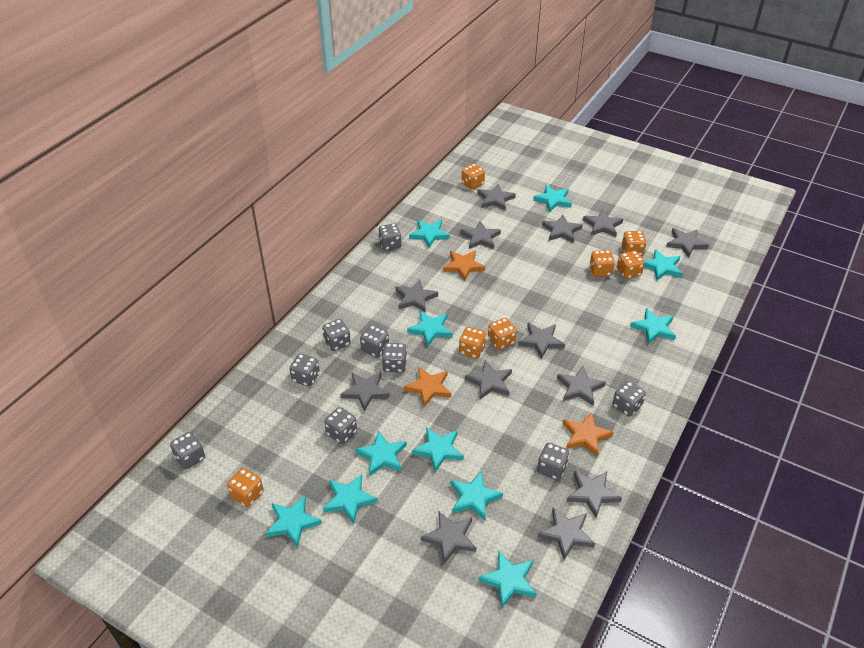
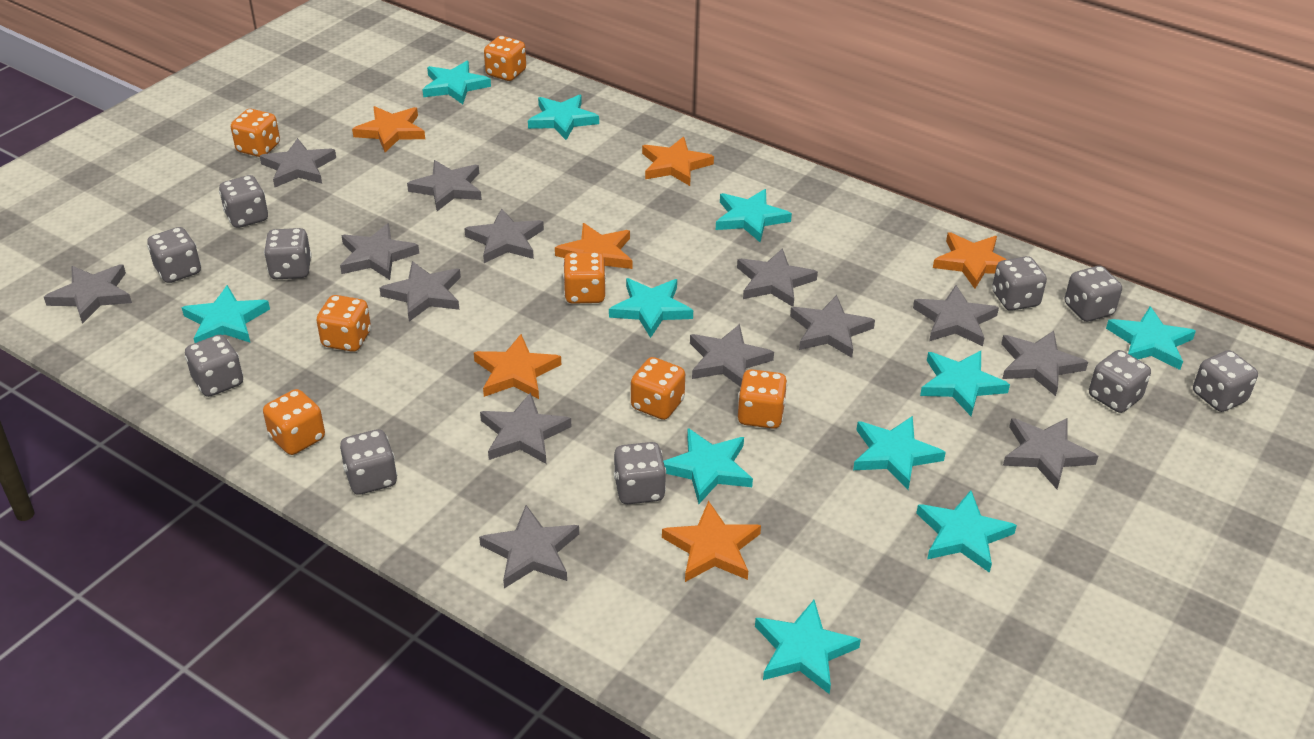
grey dice: 9 -> 10
grey star: 13 -> 14
orange star: 3 -> 6

